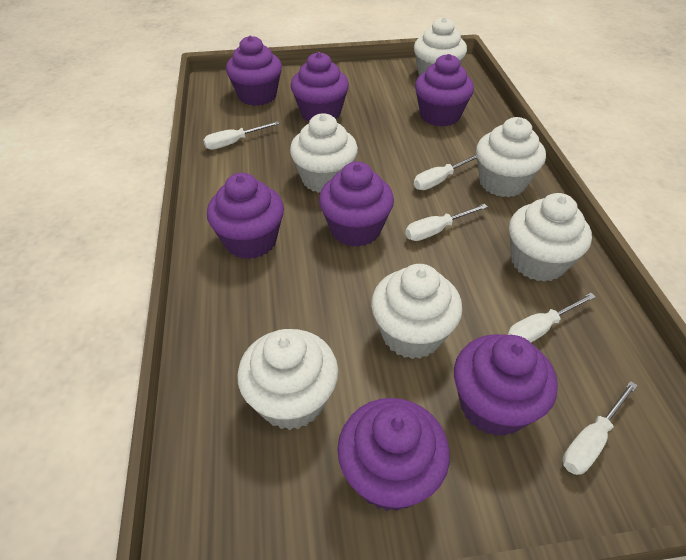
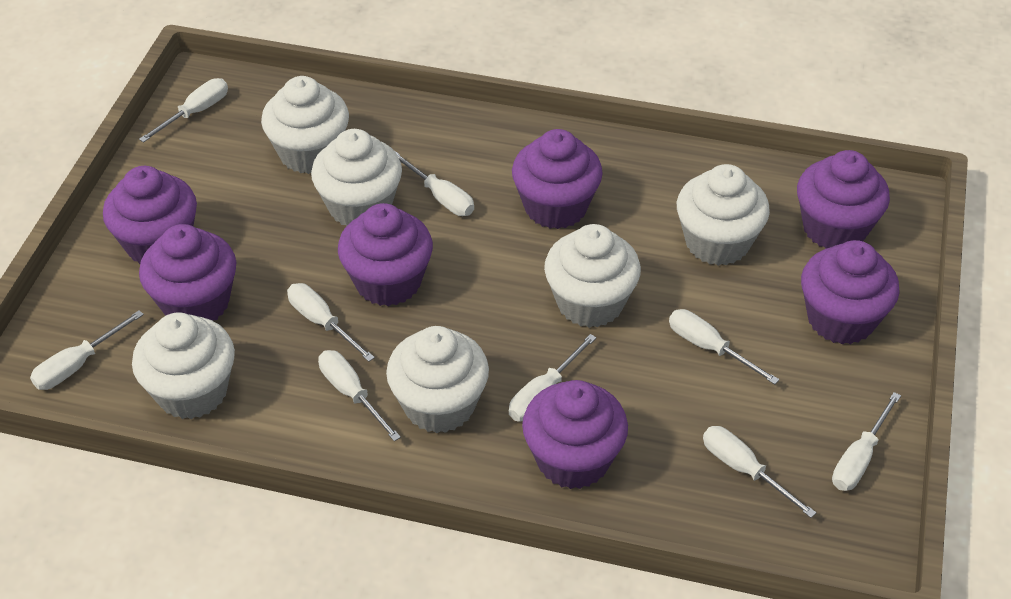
white screwdriver: 5 -> 9

